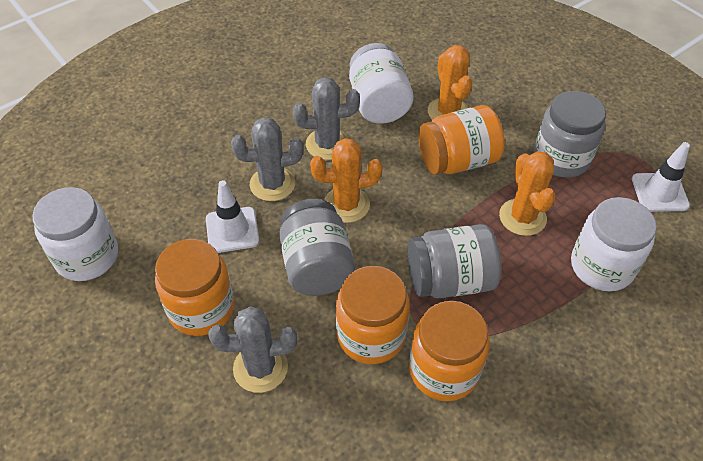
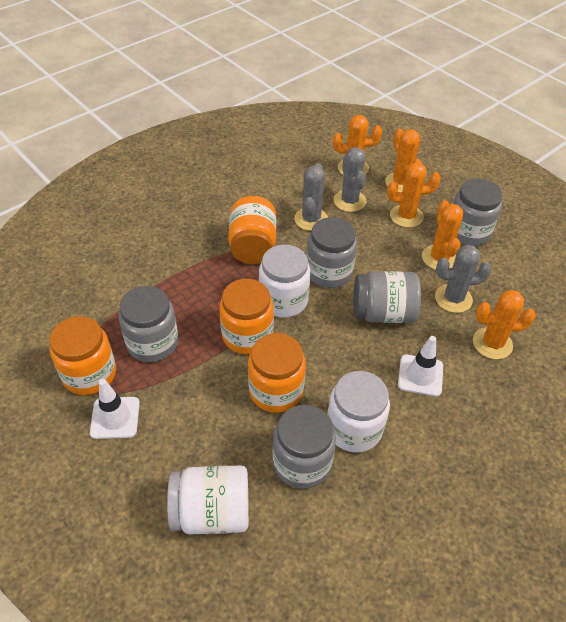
grey jar: 3 -> 5
orange cactus: 3 -> 5

